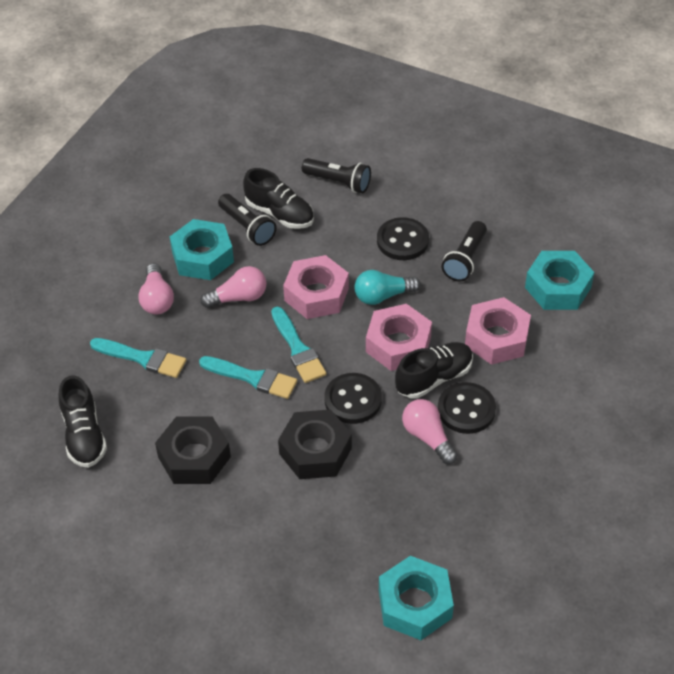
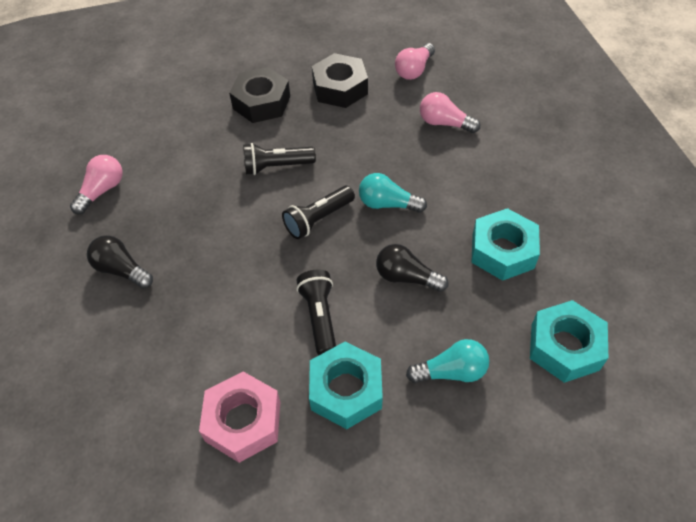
black button: 3 -> 0
black light bulb: 0 -> 2
black shoe: 3 -> 0
pink nut: 3 -> 1
turquoise brush: 3 -> 0
turquoise light bulb: 1 -> 2

